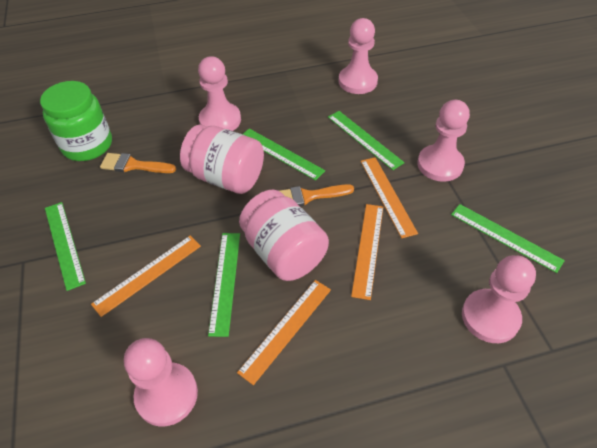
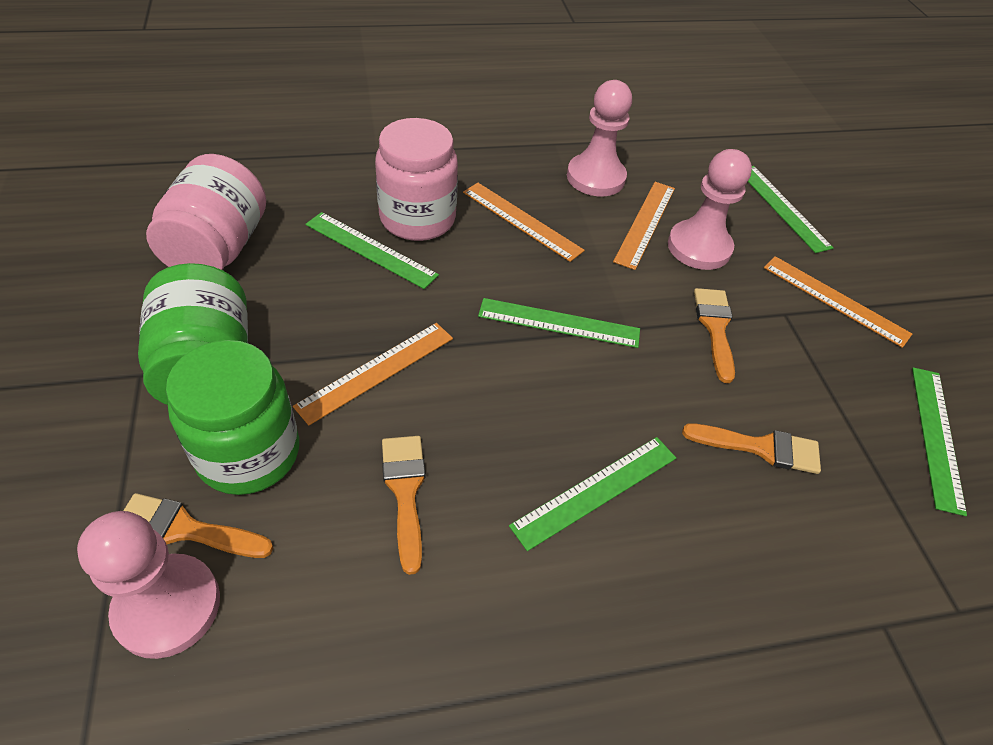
green jar: 1 -> 2
orange brush: 2 -> 4
pink pawn: 5 -> 3

